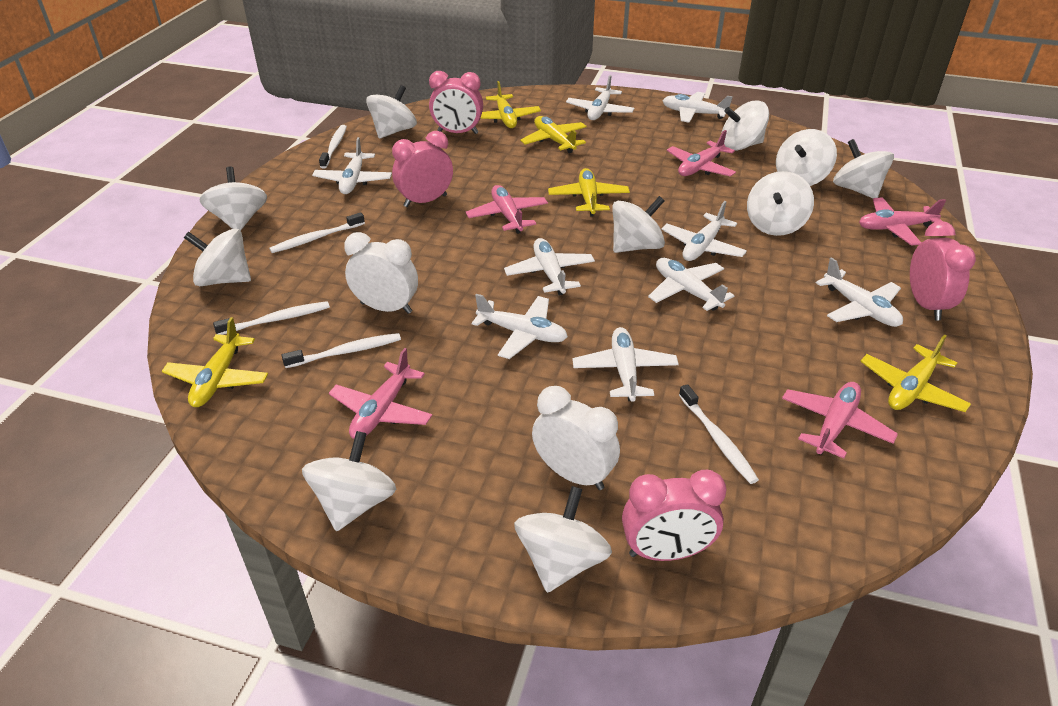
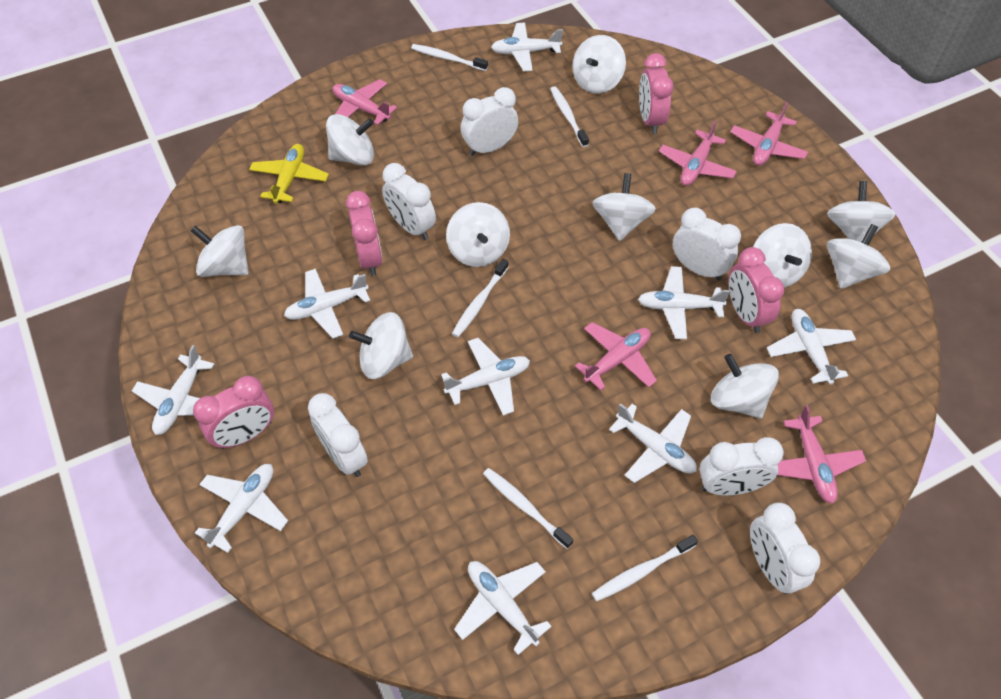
white clock: 2 -> 6
yellow plane: 5 -> 1

